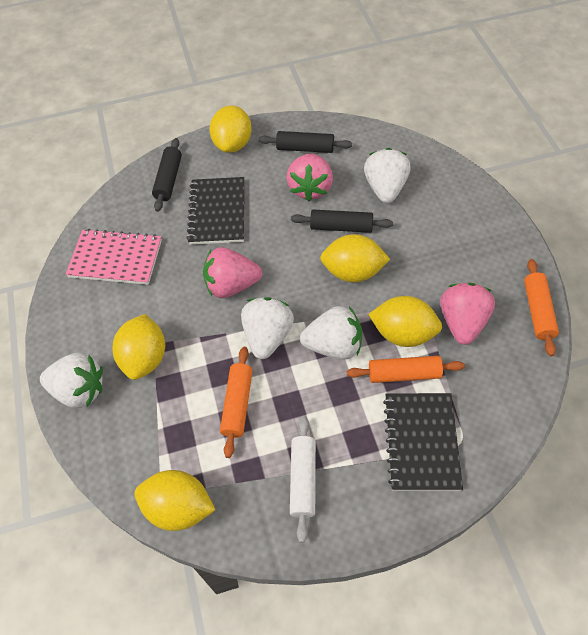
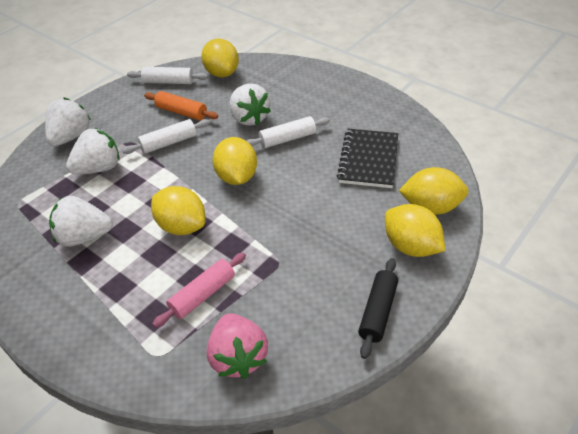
black notebook: 2 -> 1
black rolling pin: 3 -> 1
orange rolling pin: 3 -> 1
pink notebook: 1 -> 0
pink rolling pin: 0 -> 1
pink strawberry: 3 -> 1
white rolling pin: 1 -> 3

